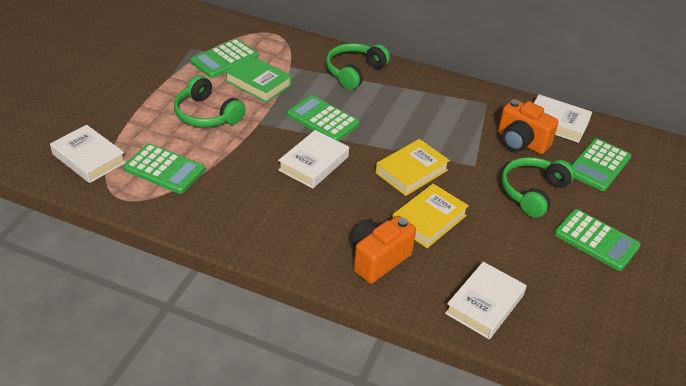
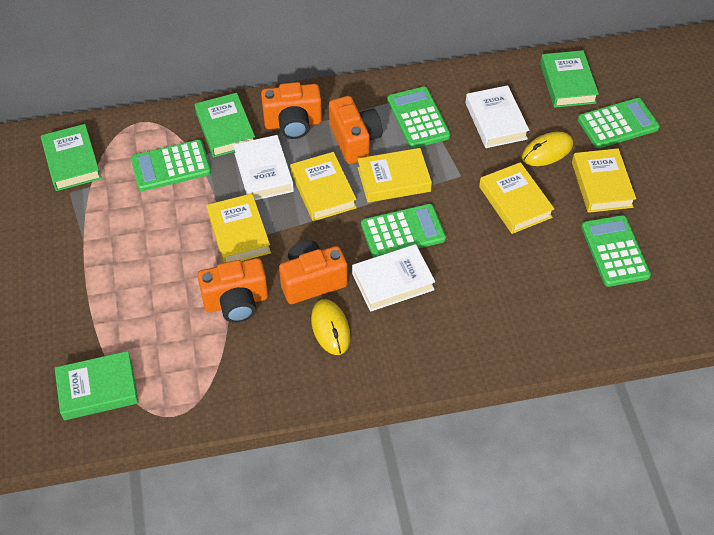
green book: 1 -> 4
green headphones: 3 -> 0
orange camera: 2 -> 4
white book: 4 -> 3
yellow book: 2 -> 5
yellow mouse: 0 -> 2

